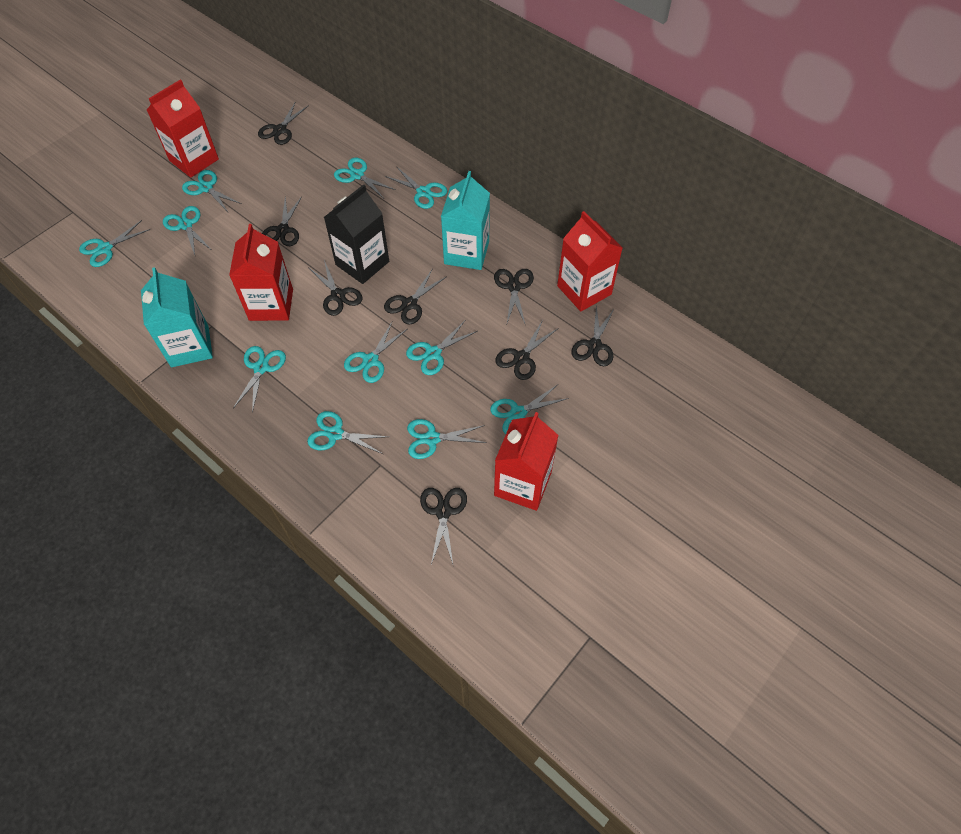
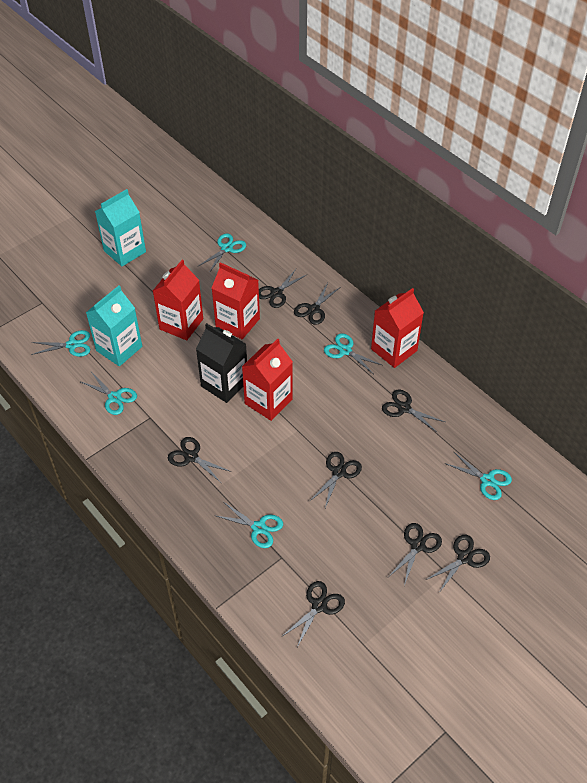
turquoise scissors: 11 -> 6

